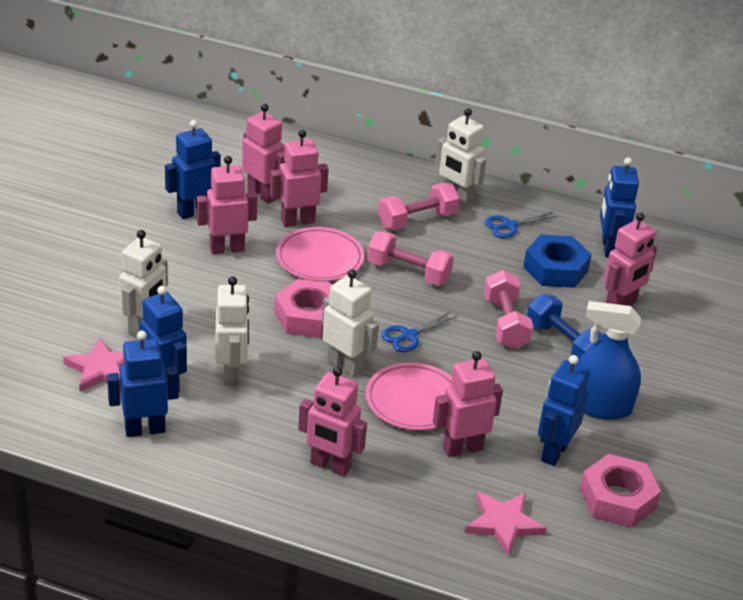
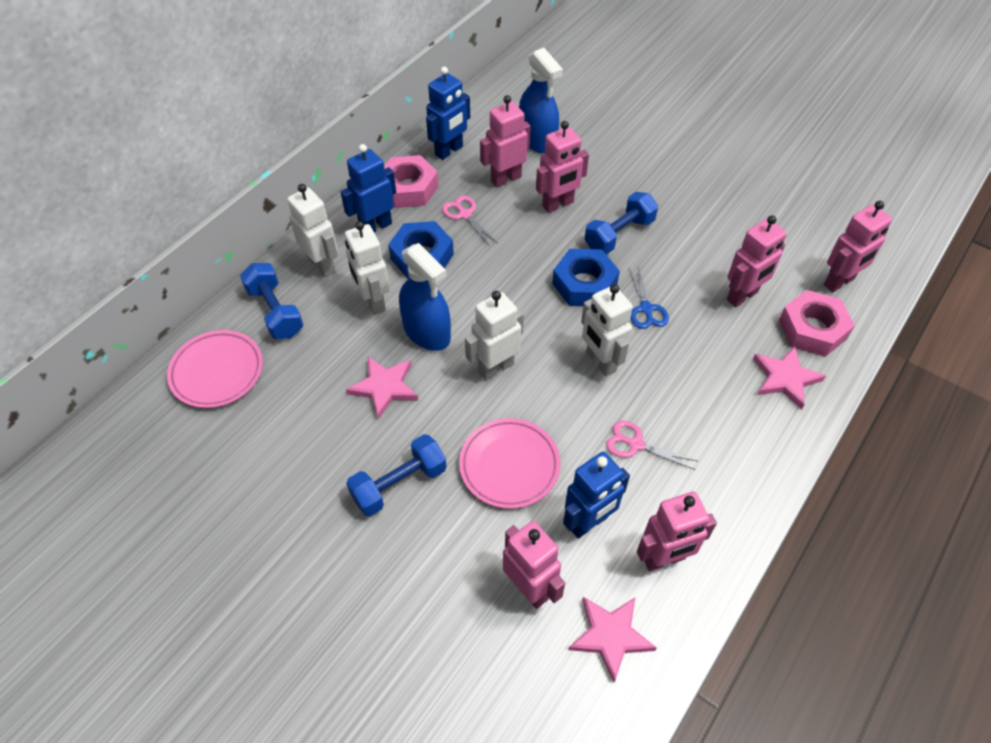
blue dumbbell: 1 -> 3
blue nut: 1 -> 2
blue robot: 5 -> 3
blue scissors: 2 -> 1
blue spray bottle: 1 -> 2
pink dumbbell: 3 -> 0
pink scissors: 0 -> 2
pink star: 2 -> 3

